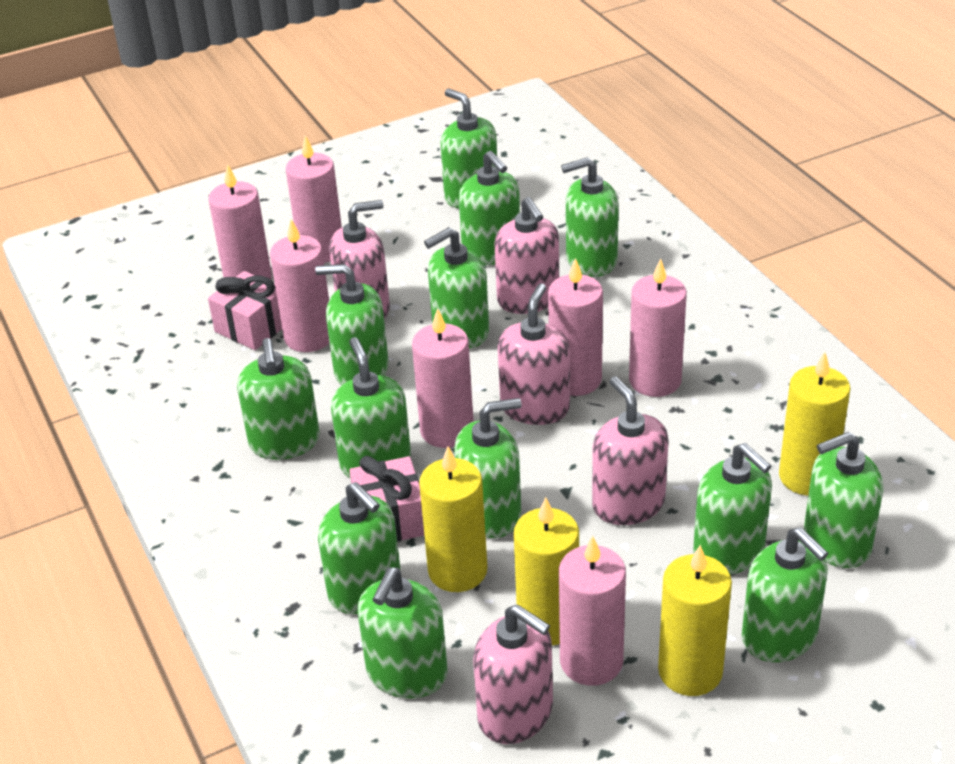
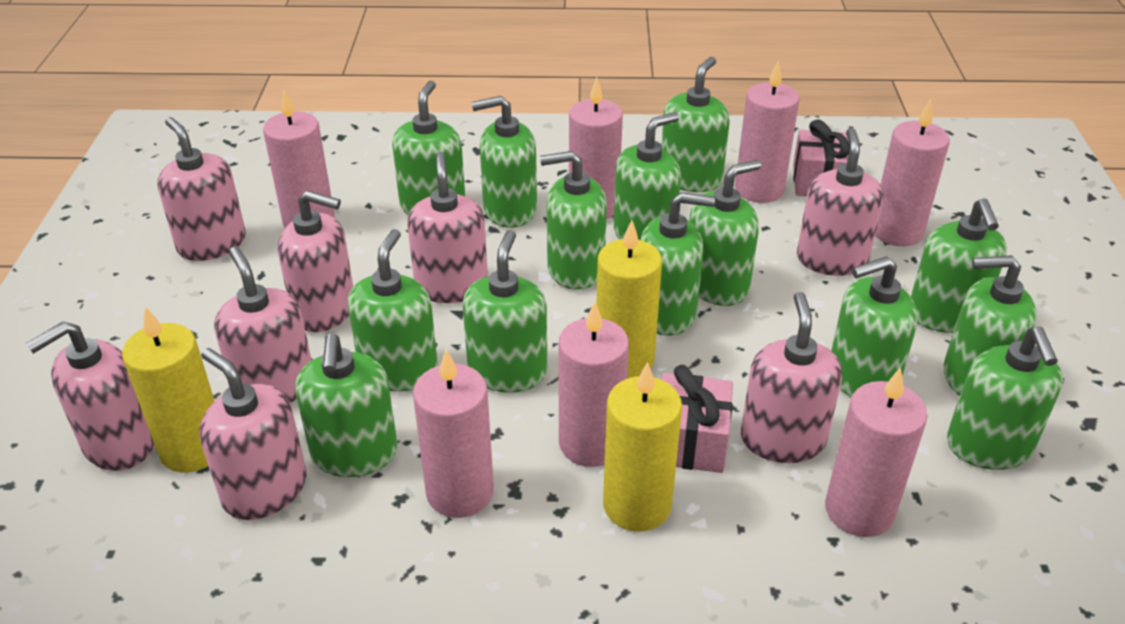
green soap dispenser: 13 -> 14
pink soap dispenser: 5 -> 8
yellow candle: 4 -> 3

